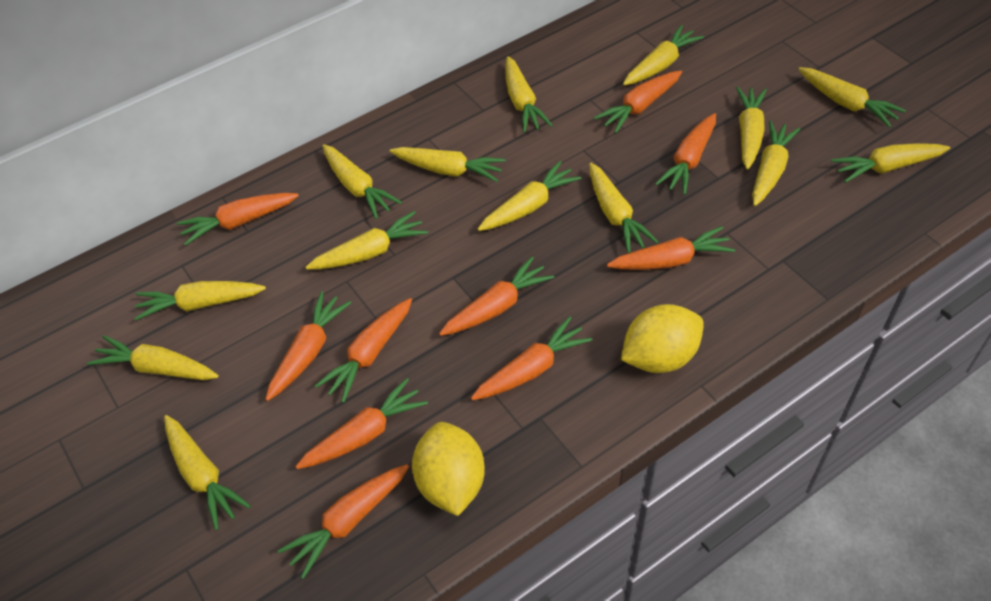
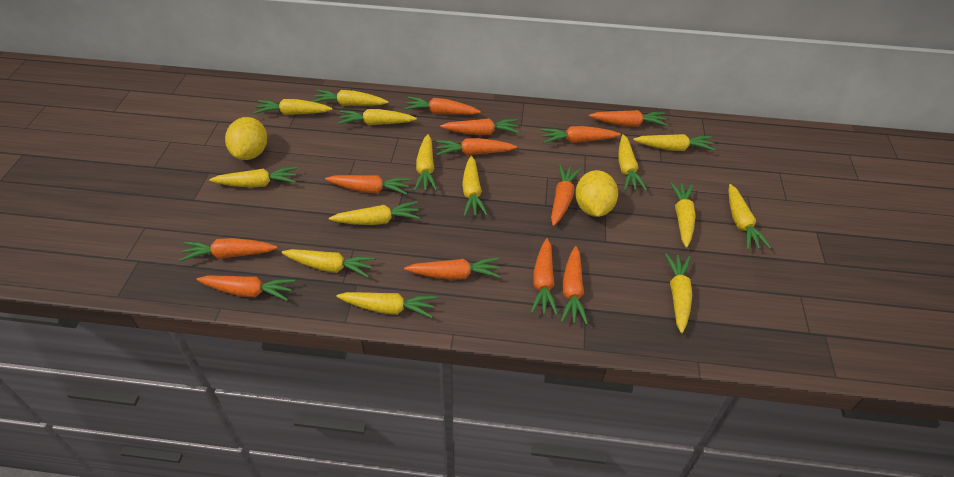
orange carrot: 10 -> 12

